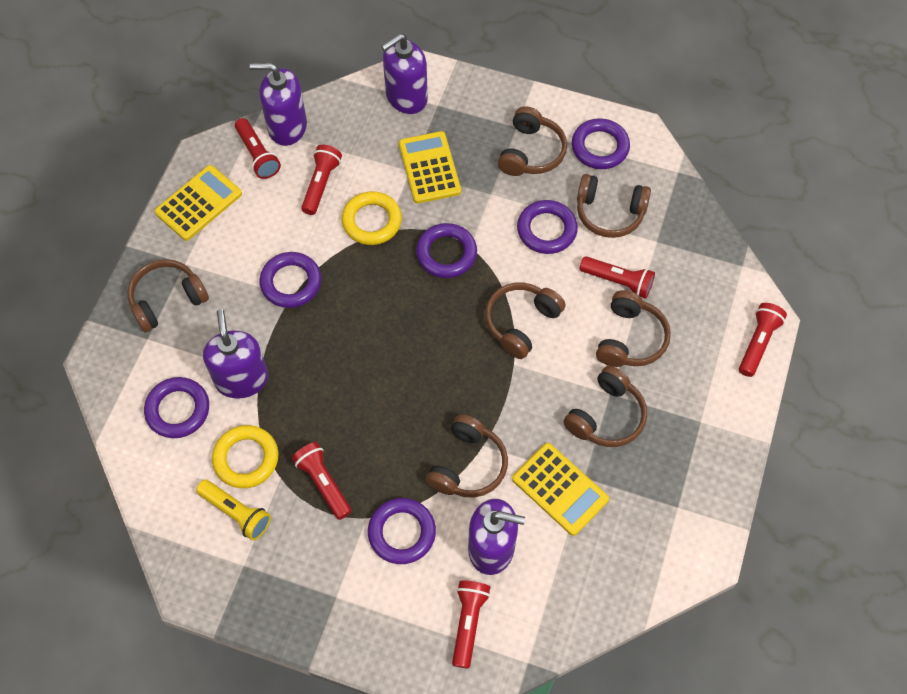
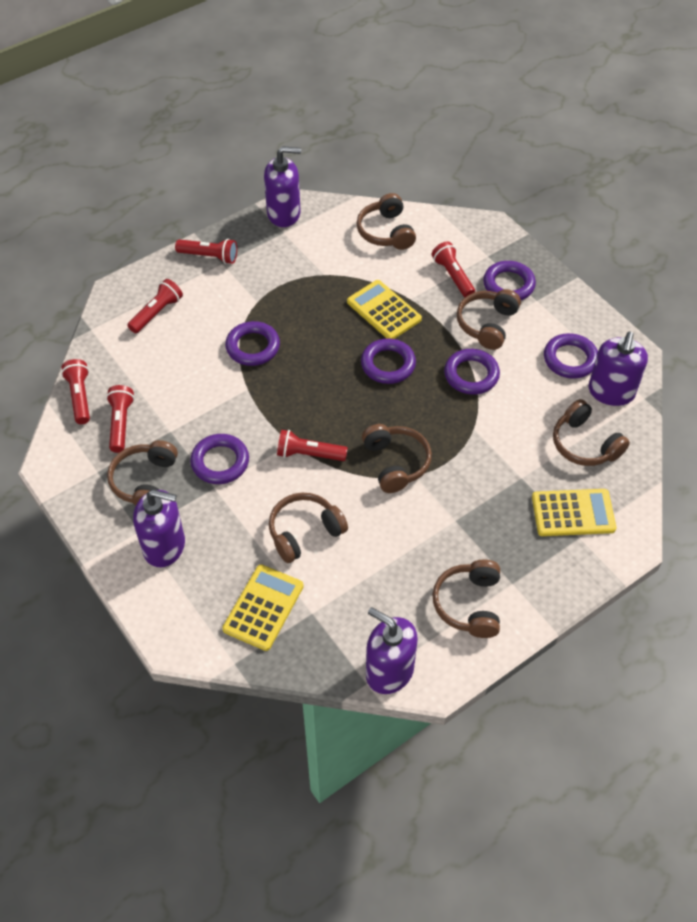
yellow flashlight: 1 -> 0
yellow ring: 2 -> 0

